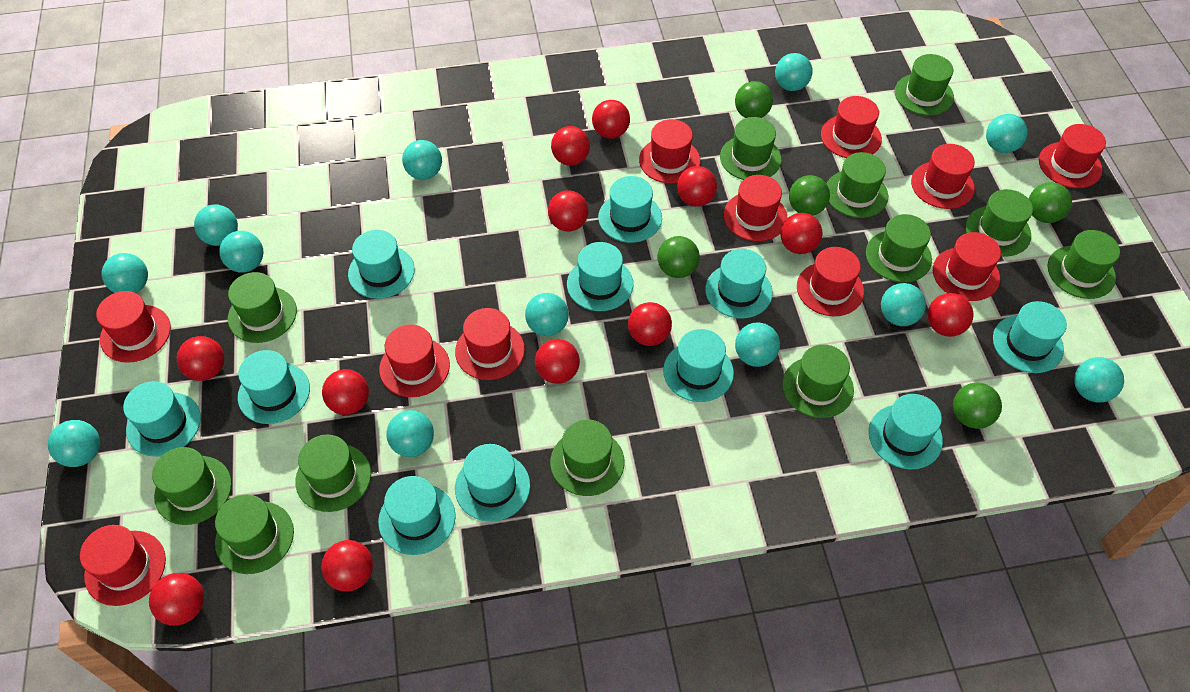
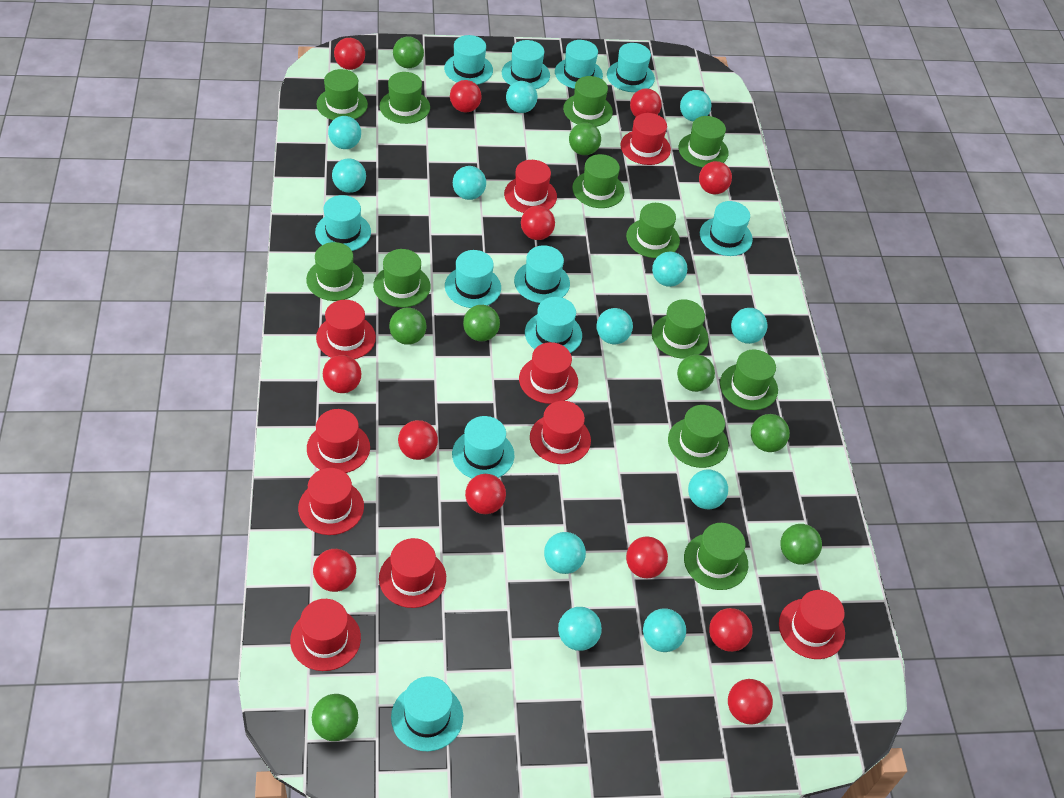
green ball: 5 -> 8
red hat: 11 -> 10

